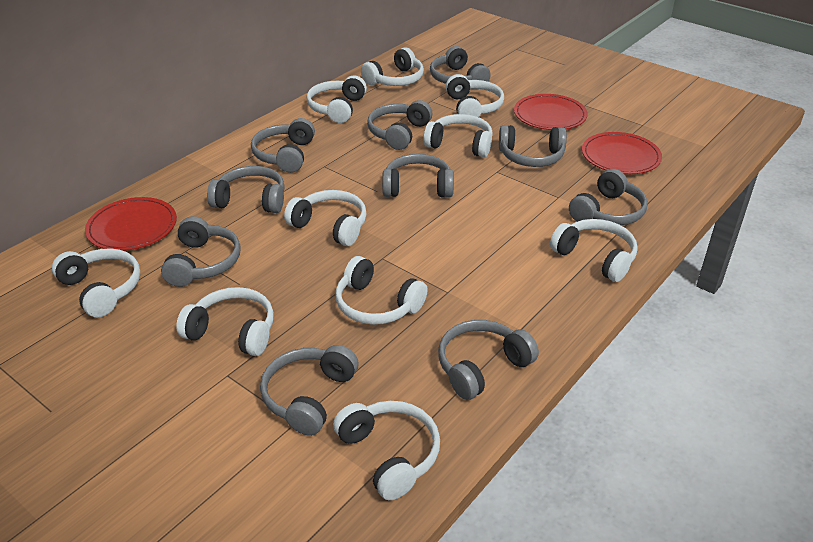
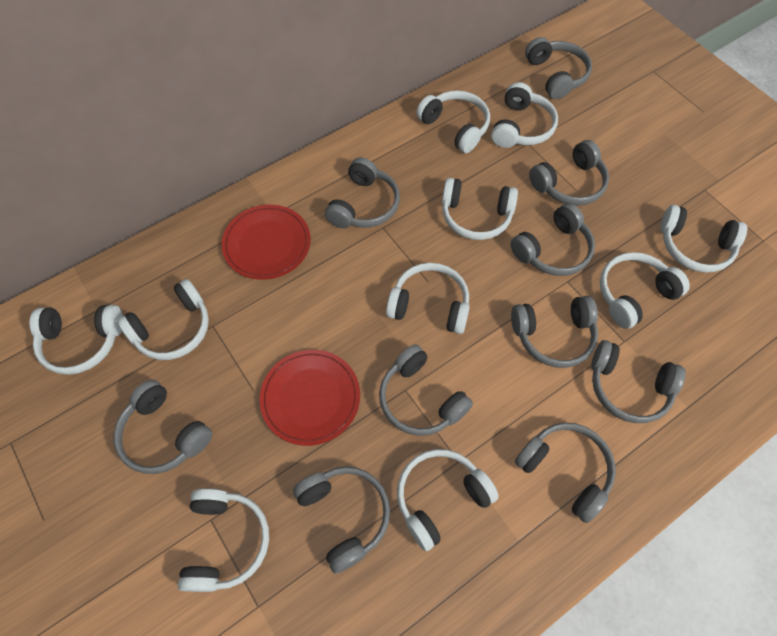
red plate: 3 -> 2

